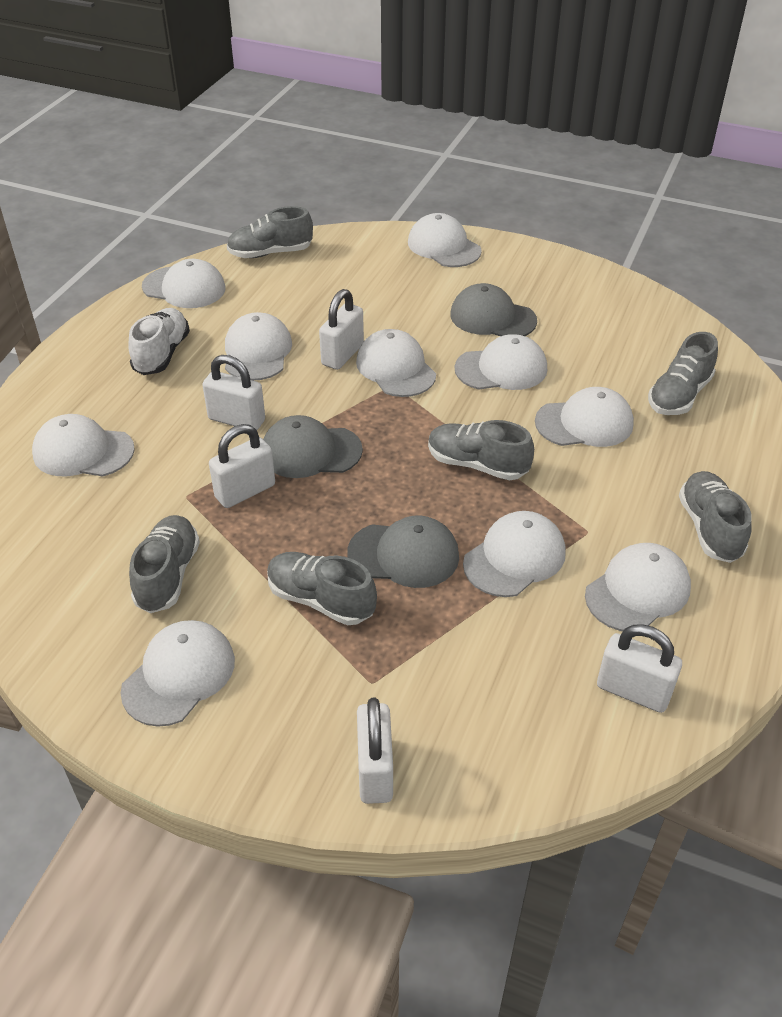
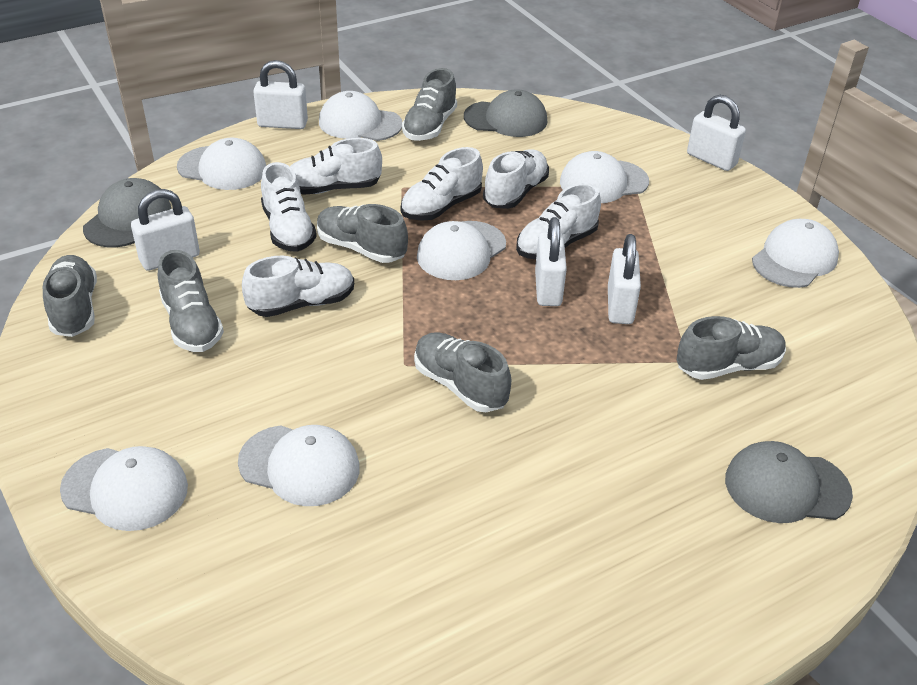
white cap: 10 -> 7
white shoe: 1 -> 6

